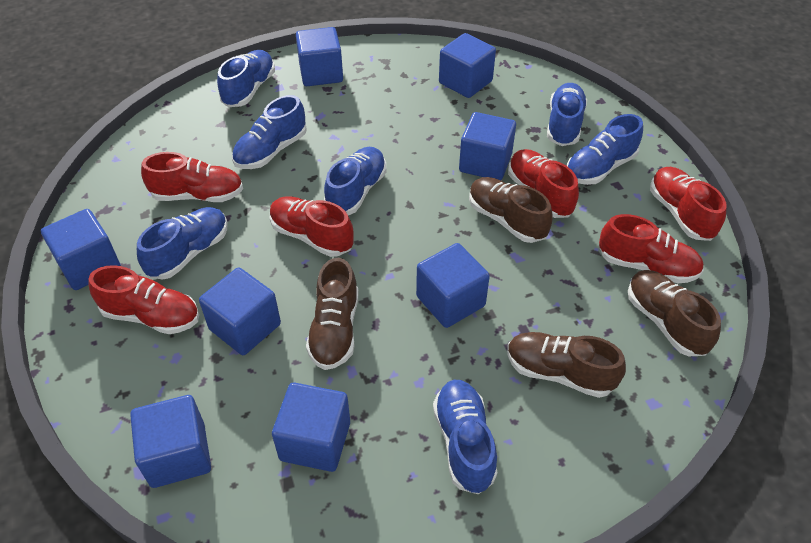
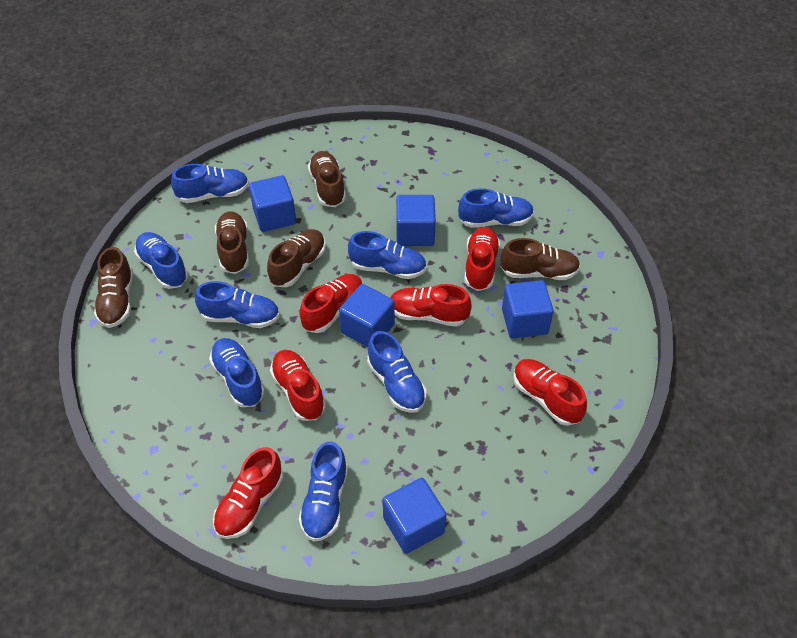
blue cube: 8 -> 5
blue shoe: 7 -> 8
brown shoe: 4 -> 5

